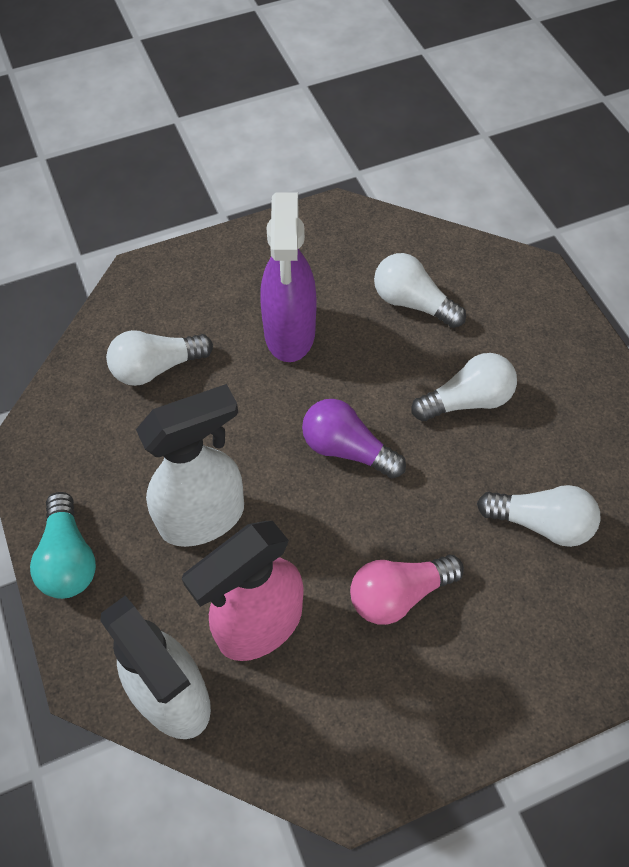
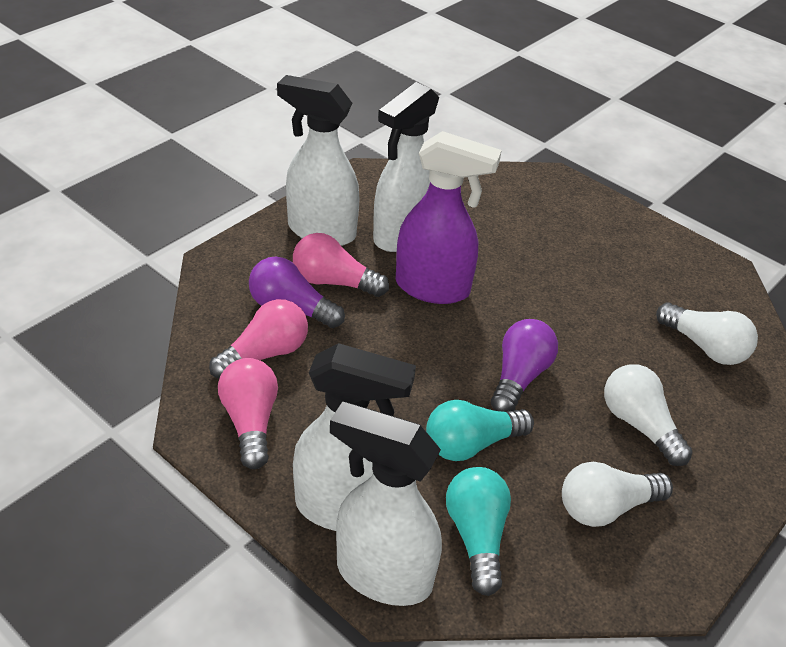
pink light bulb: 1 -> 3
pink spray bottle: 1 -> 0
purple light bulb: 1 -> 2
turquoise light bulb: 1 -> 2
white light bulb: 4 -> 3
white spray bottle: 2 -> 4

